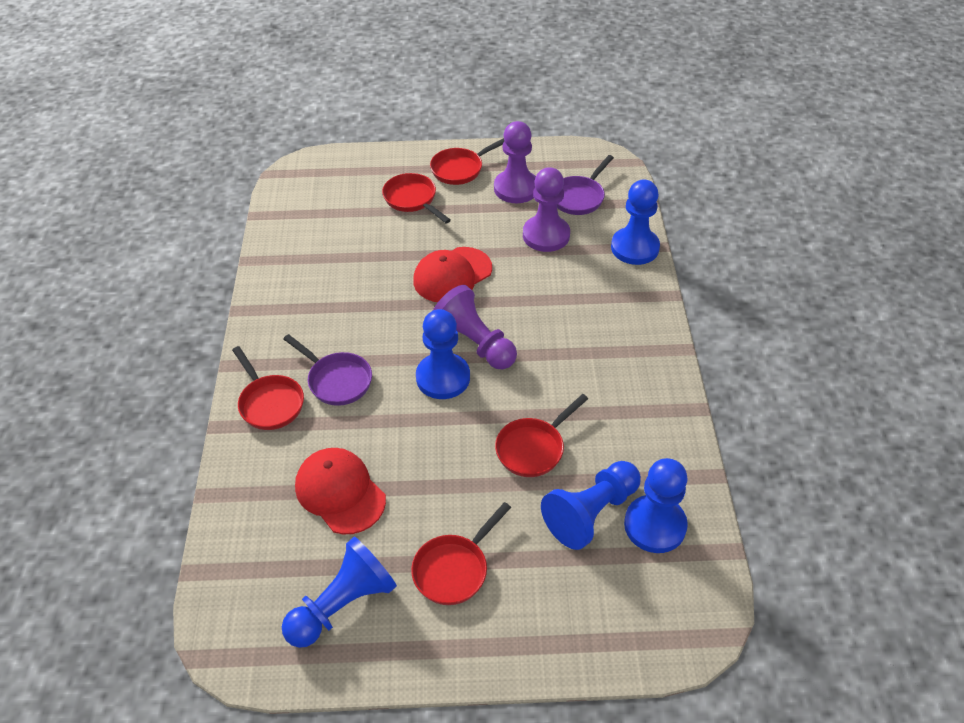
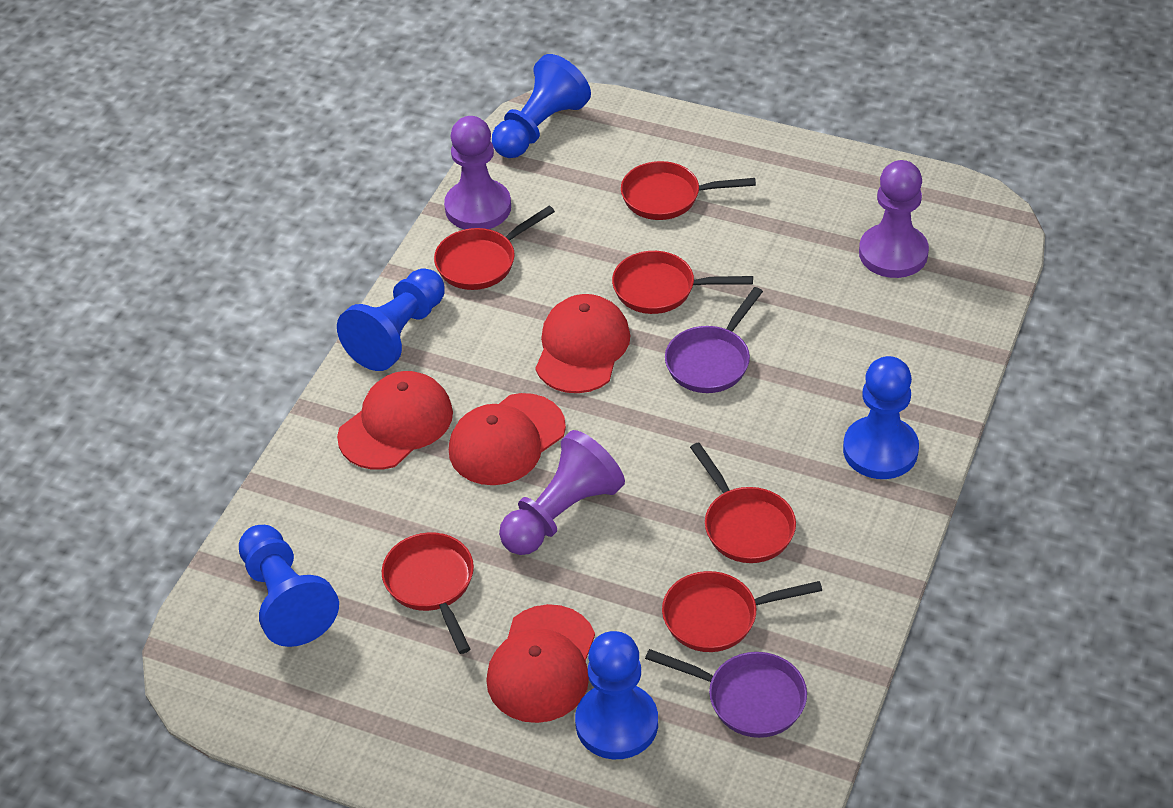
red cap: 2 -> 4
red pan: 5 -> 6

